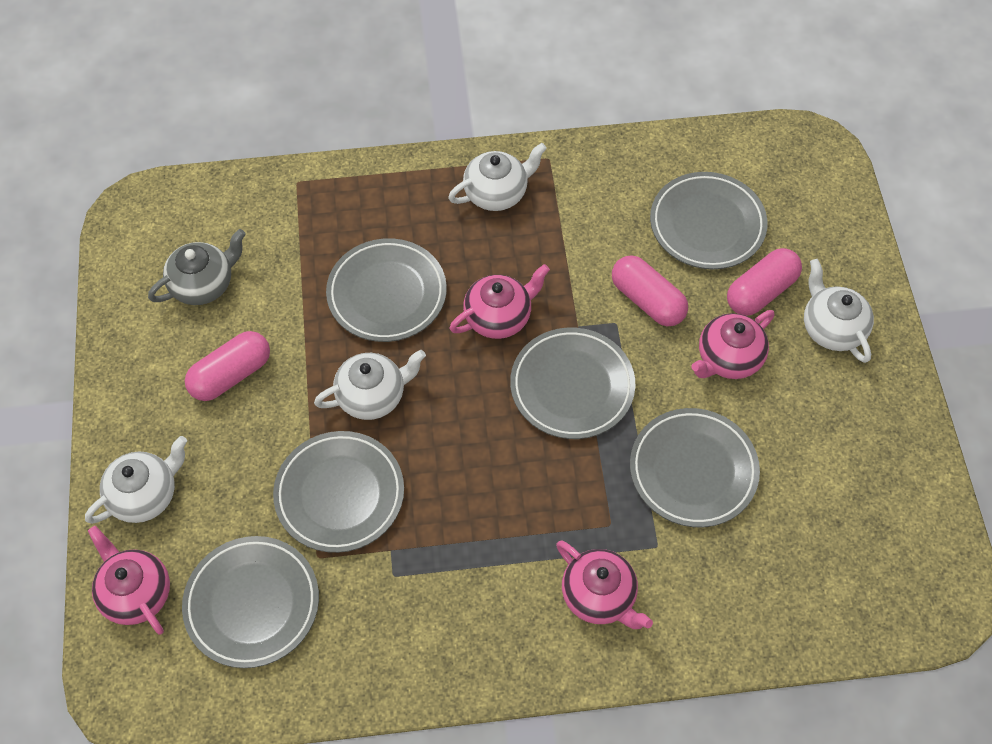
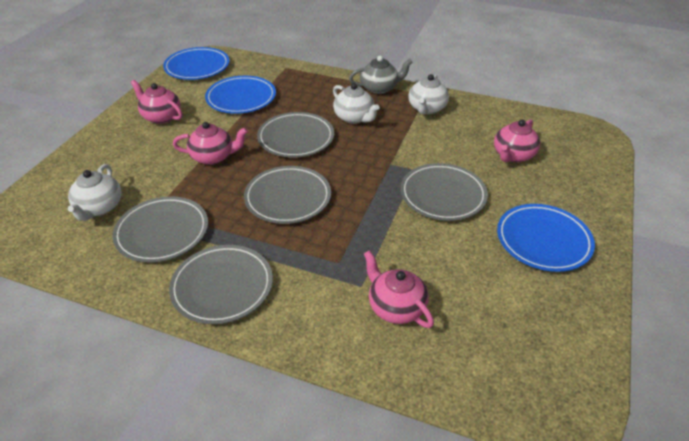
blue plate: 0 -> 3
grey plate: 6 -> 5
pink capsule: 3 -> 0
white teapot: 4 -> 3

